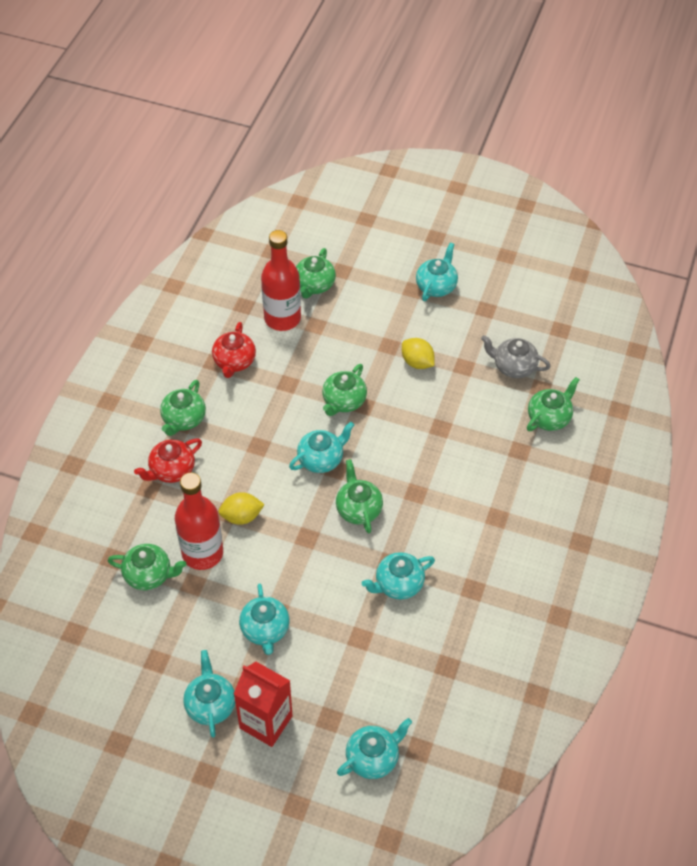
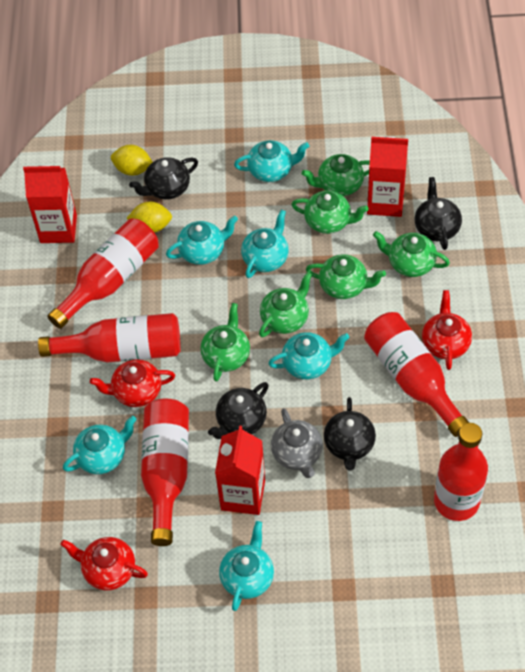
black teapot: 0 -> 4
red bottle: 2 -> 5
red carton: 1 -> 3
red teapot: 2 -> 3

